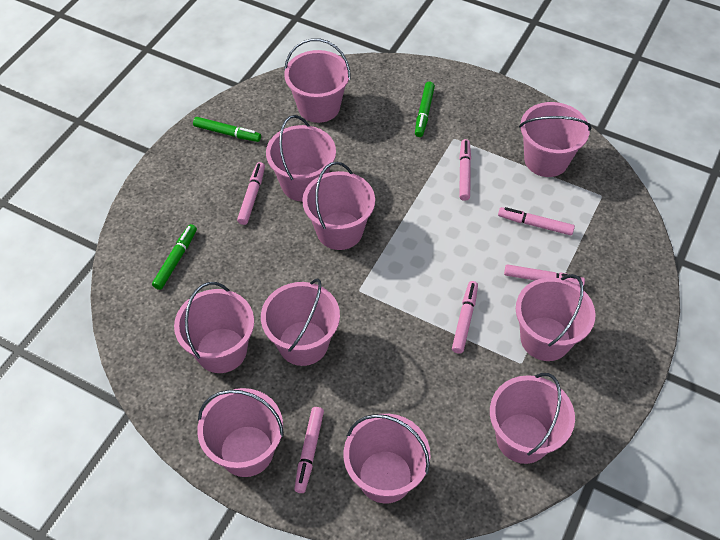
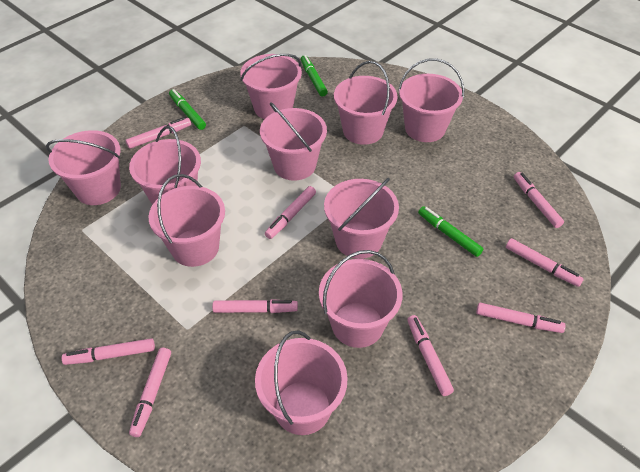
pink marker: 6 -> 9

